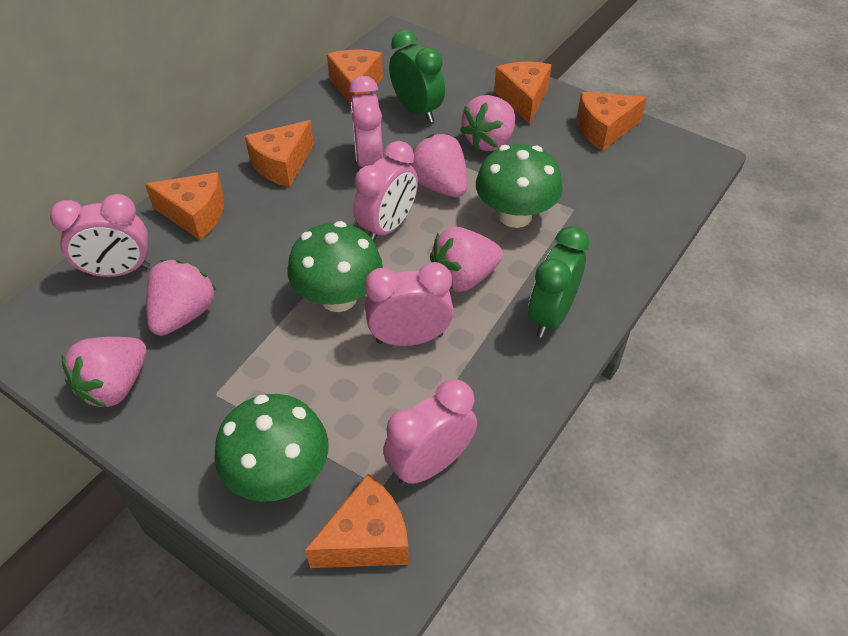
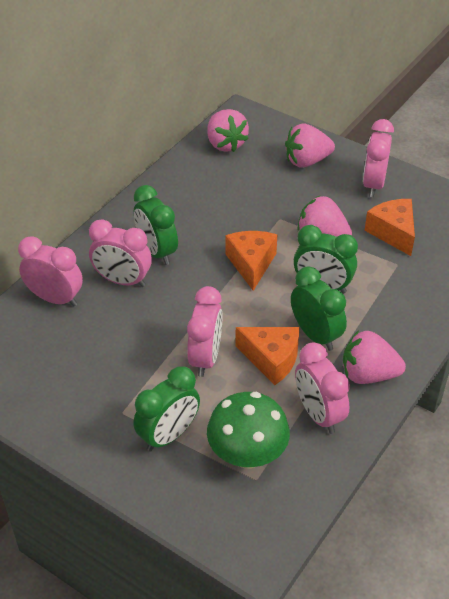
green clock: 2 -> 4
green mushroom: 3 -> 1
orange cheese: 6 -> 3
pink strawberry: 5 -> 4

